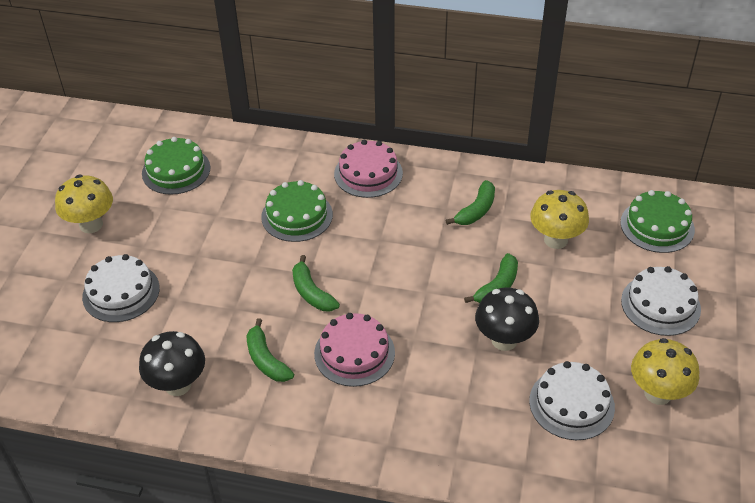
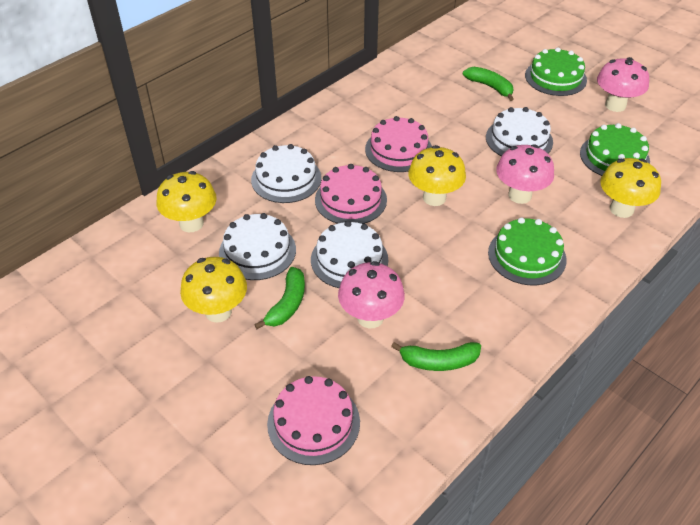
black mushroom: 2 -> 0
green banana: 4 -> 3
pink cake: 2 -> 3
pink mushroom: 0 -> 3
white cake: 3 -> 4
yellow mushroom: 3 -> 4

